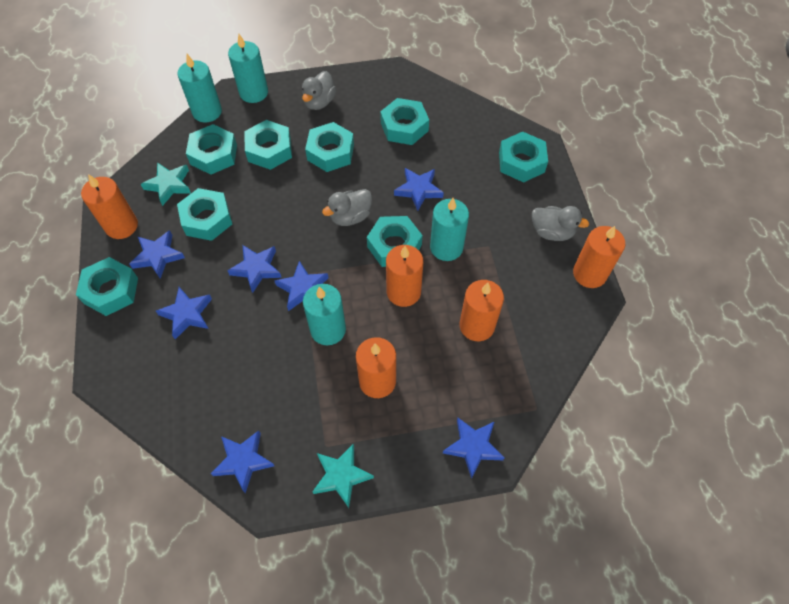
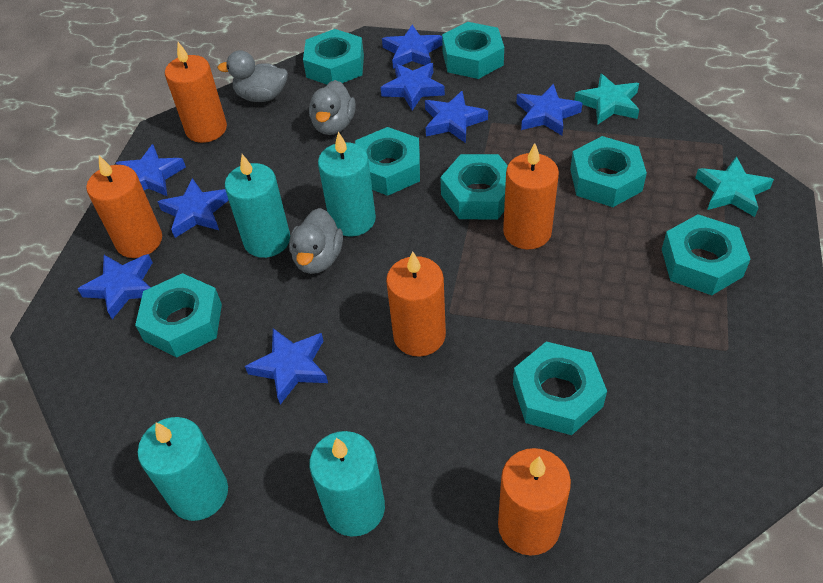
blue star: 7 -> 8

